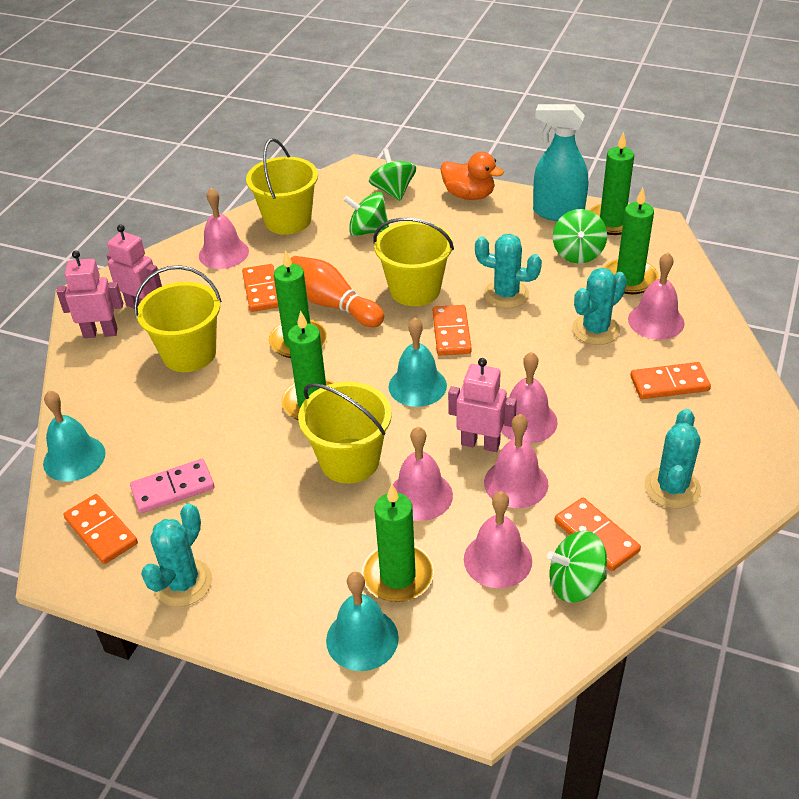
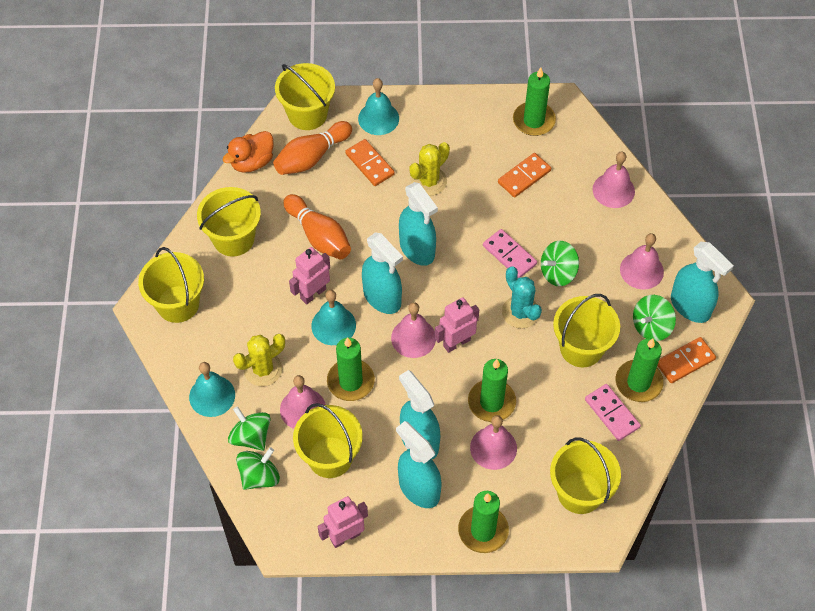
orange bowling pin: 1 -> 2
orange domino: 5 -> 3
pink bell: 6 -> 5
pink domino: 1 -> 2
turquoise cactus: 4 -> 1
turquoise spray bottle: 1 -> 5
yellow bucket: 4 -> 6
yellow cactus: 0 -> 2

